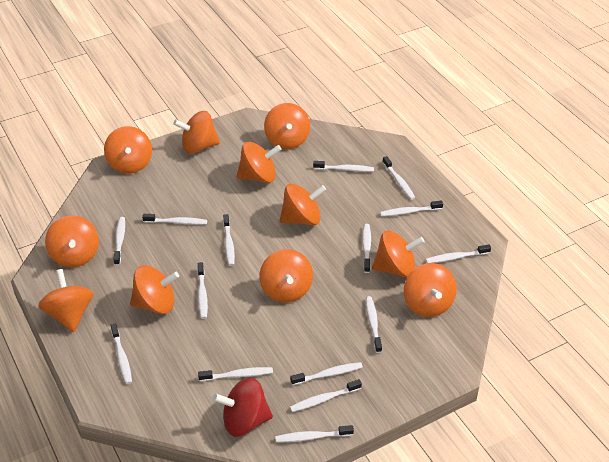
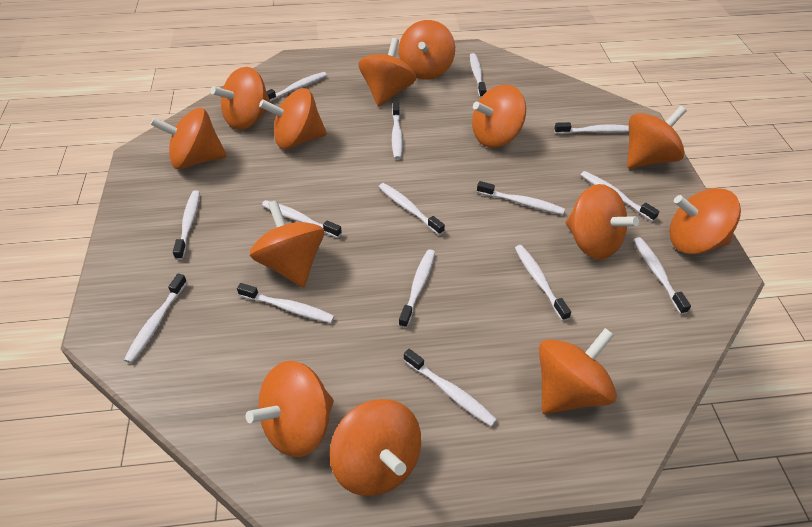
orange spinning top: 11 -> 13
red spinning top: 1 -> 0

